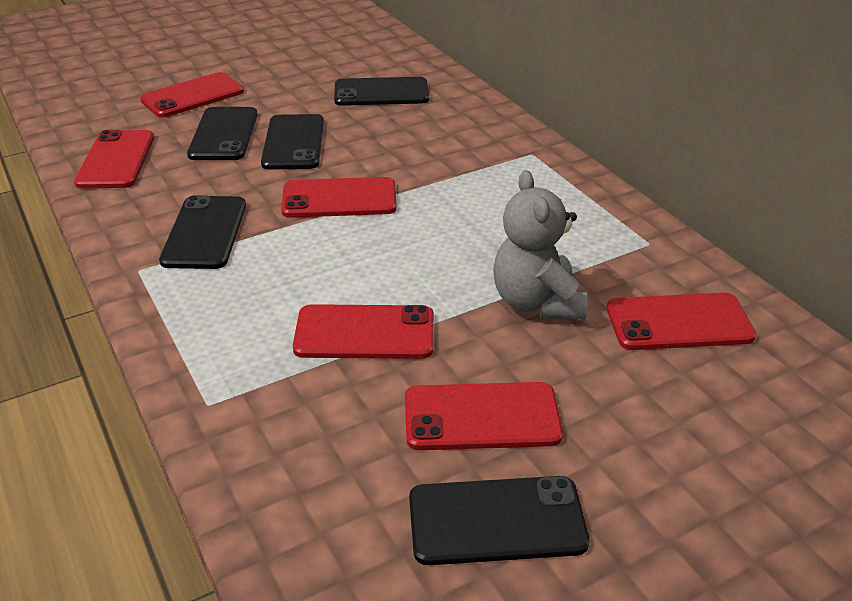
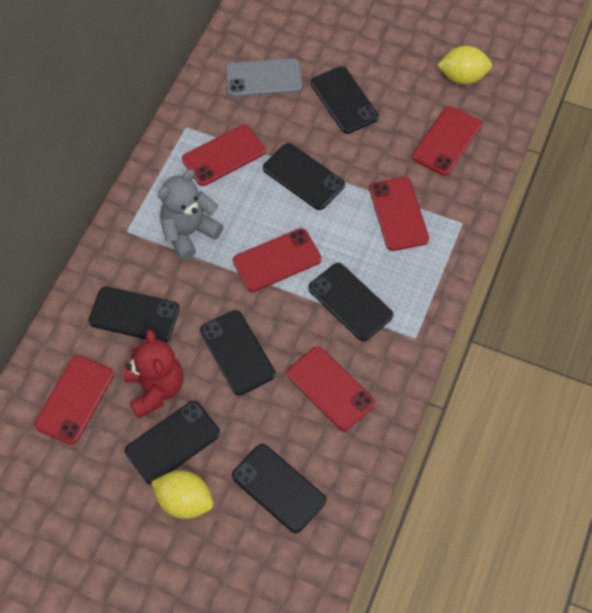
black phone: 5 -> 7
grey phone: 0 -> 1
red teddy bear: 0 -> 1
yellow lemon: 0 -> 2

